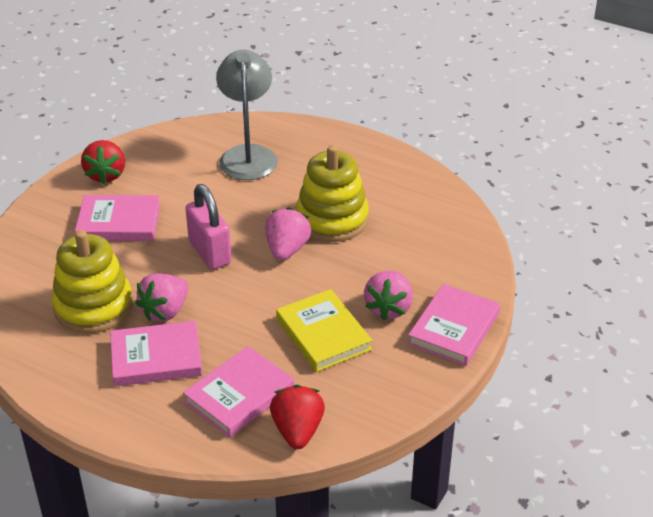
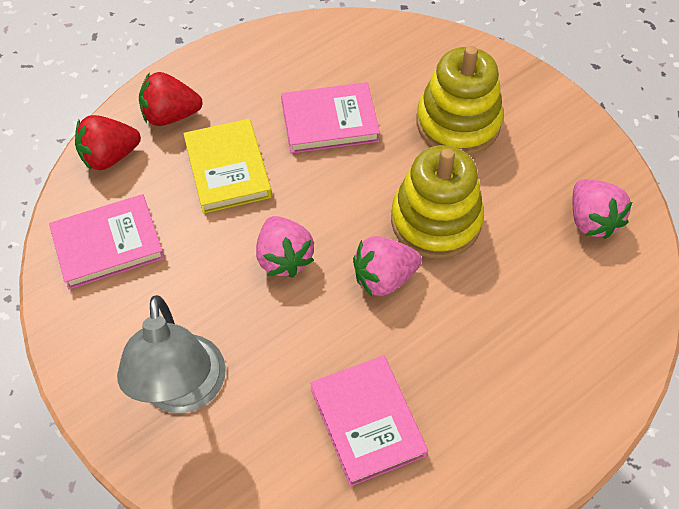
pink book: 4 -> 3
pink padlock: 1 -> 0

